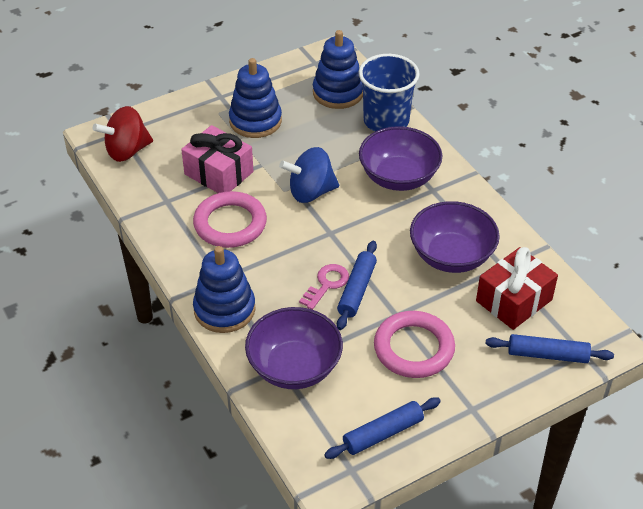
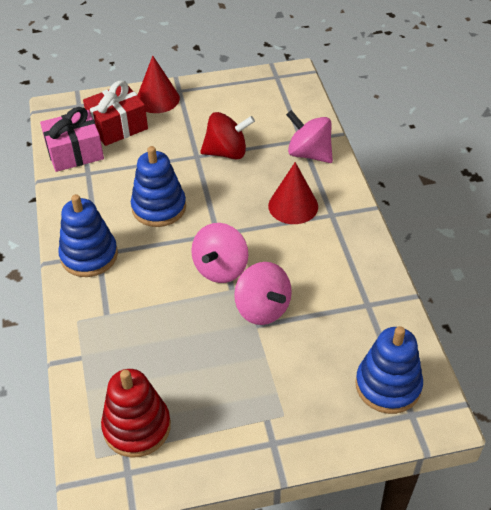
blue cup: 1 -> 0
blue rolling pin: 3 -> 0
blue spinning top: 1 -> 0
pink key: 1 -> 0
pink ring: 2 -> 0
pink spinning top: 0 -> 3
purple bowl: 3 -> 0
red cone: 0 -> 2
red stacking toy: 0 -> 1

